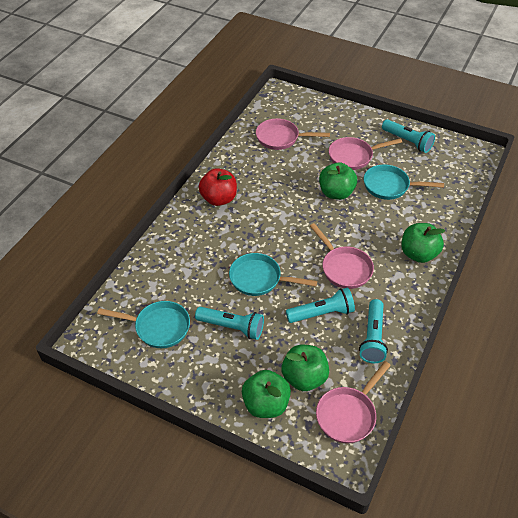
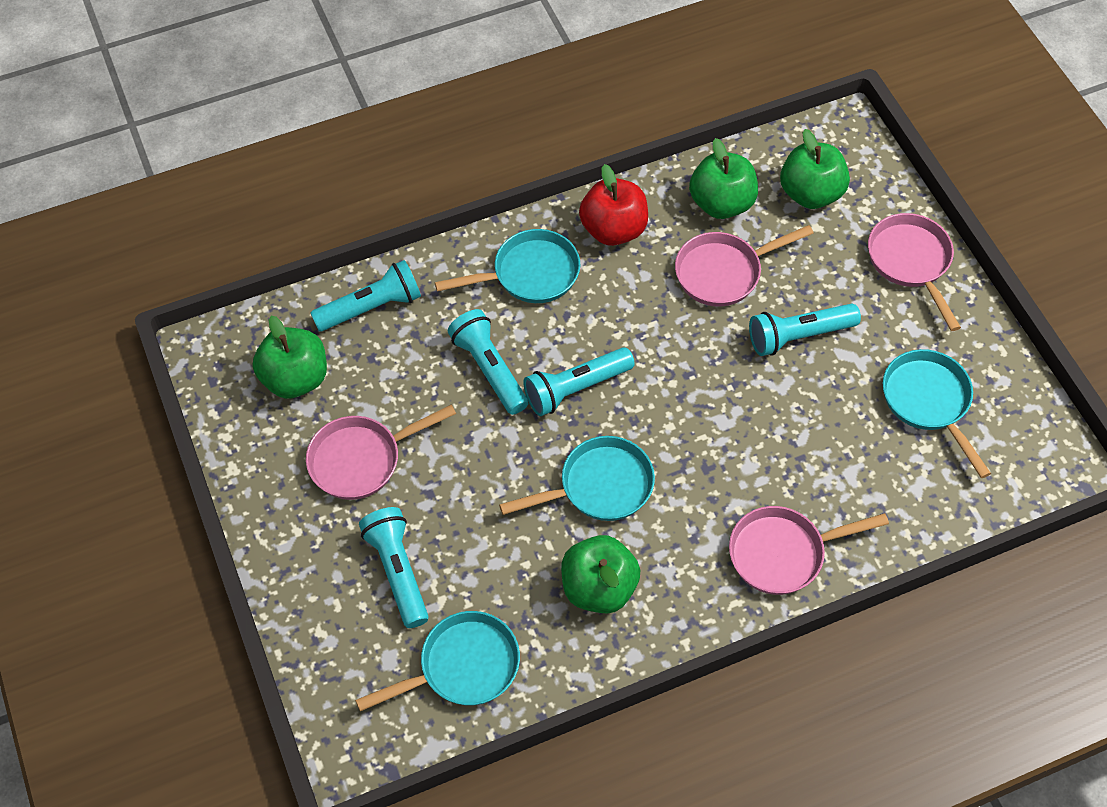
turquoise flashlight: 4 -> 5
turquoise pan: 3 -> 4

